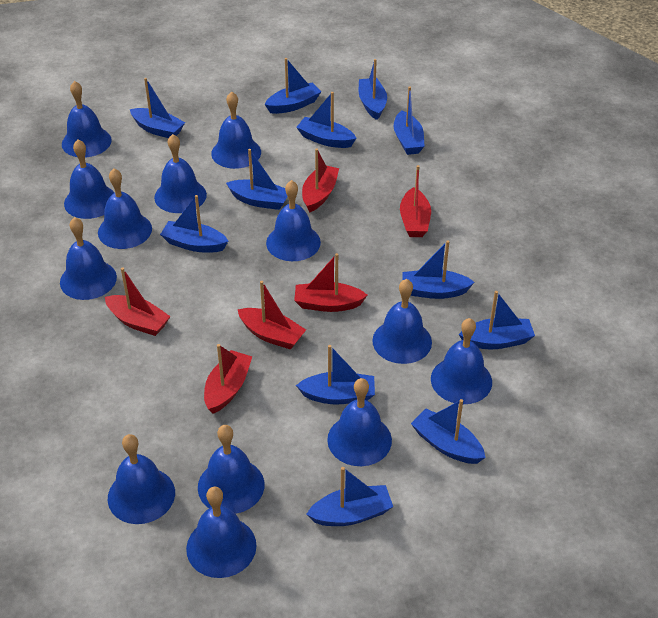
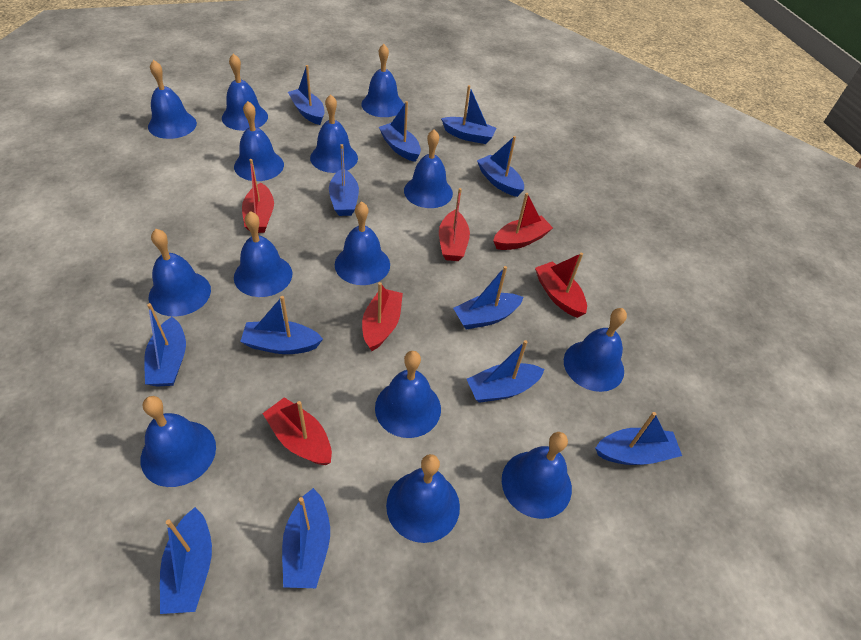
blue bell: 13 -> 14

